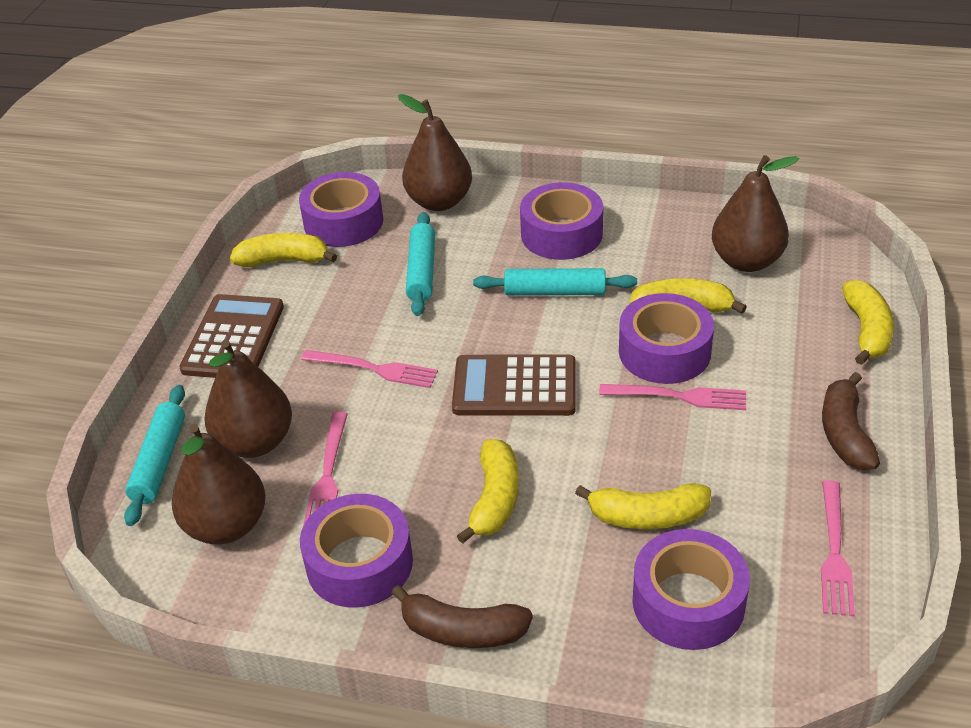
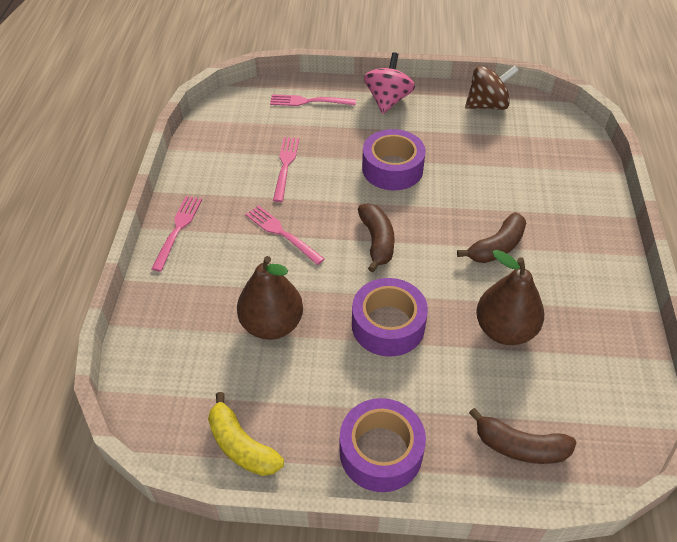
brown banana: 2 -> 3
brown calculator: 2 -> 0
brown pear: 4 -> 2
brown spinning top: 0 -> 1
pink spinning top: 0 -> 1
purple tape: 5 -> 3
turquoise rolling pin: 3 -> 0
yellow banana: 5 -> 1

